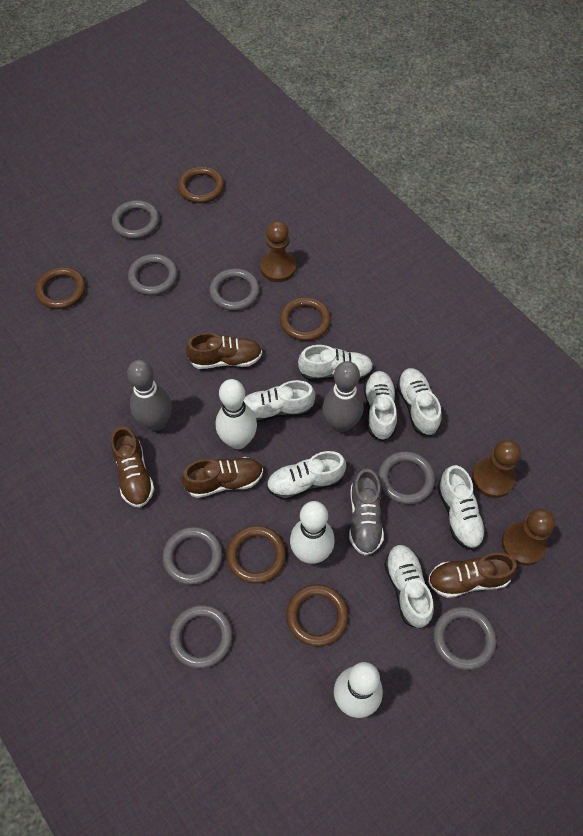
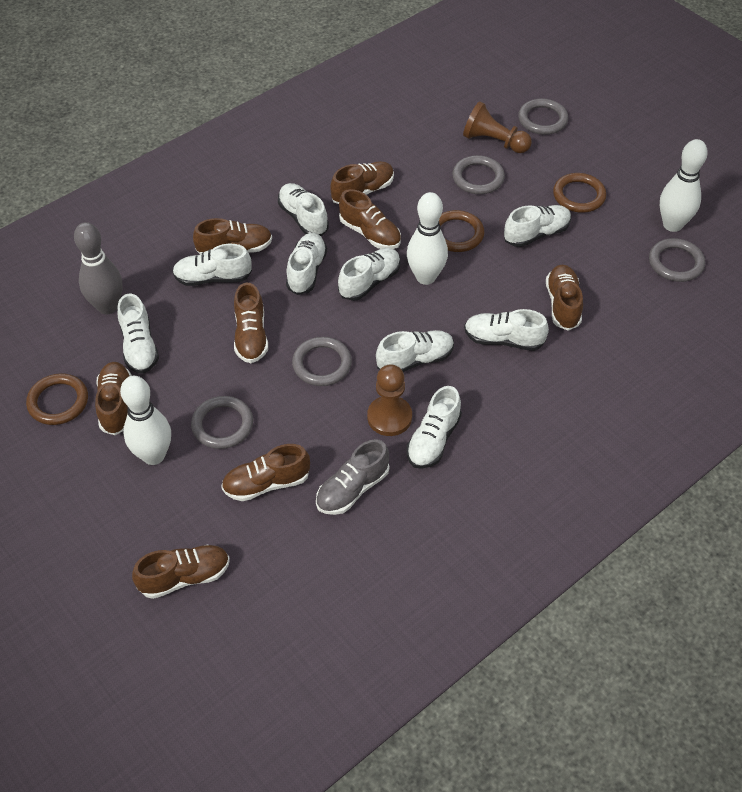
brown pawn: 3 -> 2
brown ring: 5 -> 3
brown shoe: 4 -> 8
grey bowling pin: 2 -> 1
grey ring: 7 -> 5
white shoe: 7 -> 9

